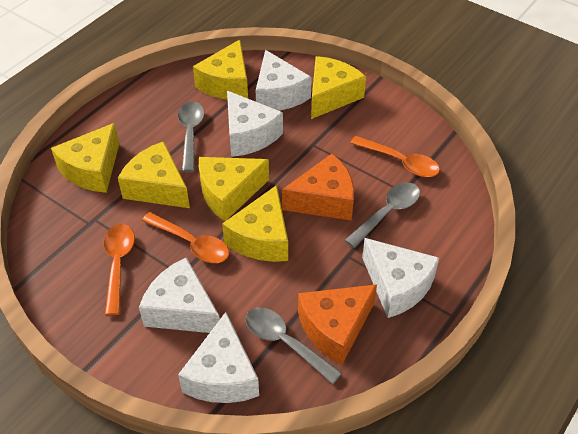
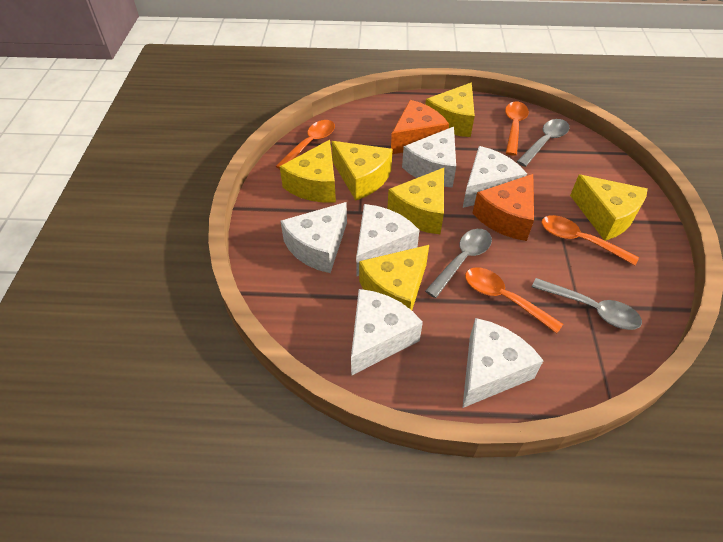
orange spoon: 3 -> 4
white cheese: 5 -> 6

